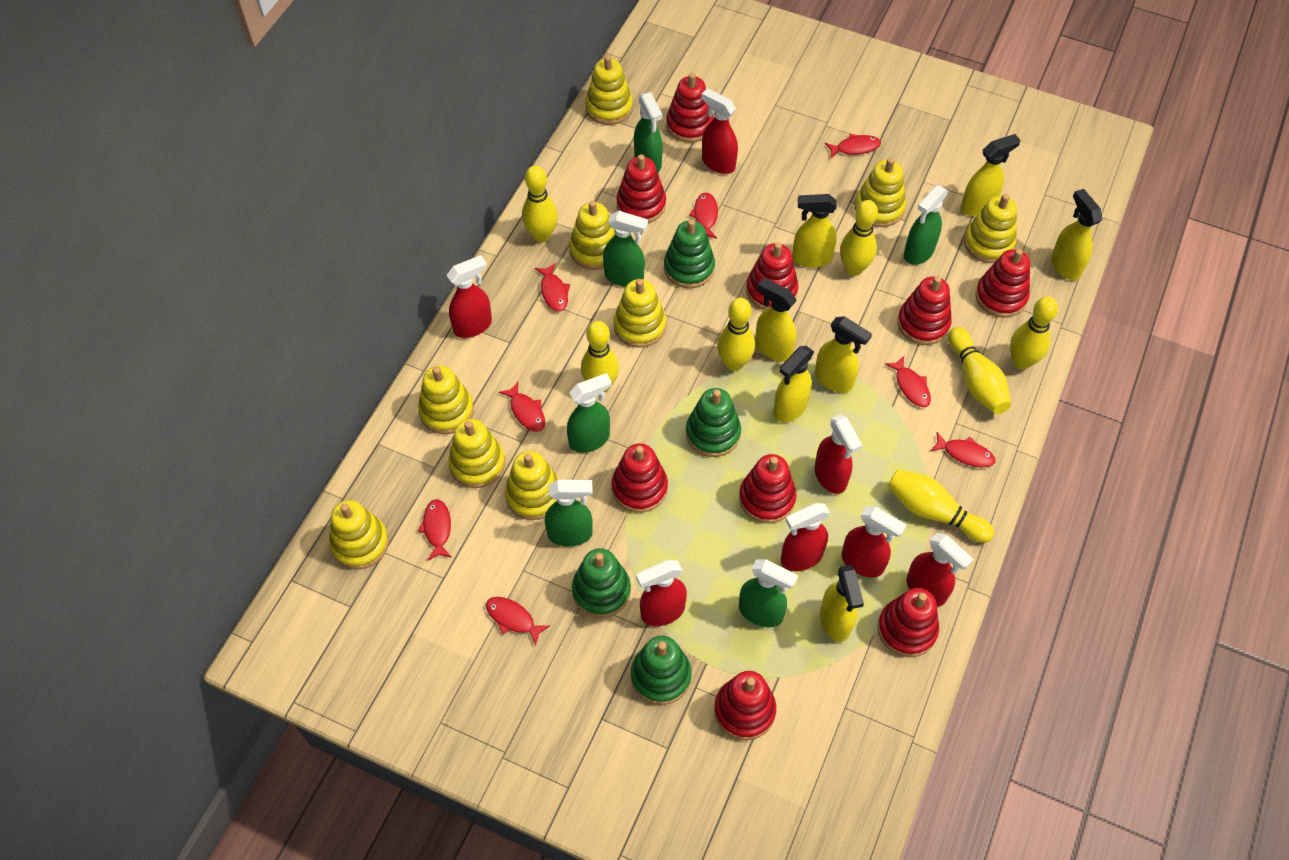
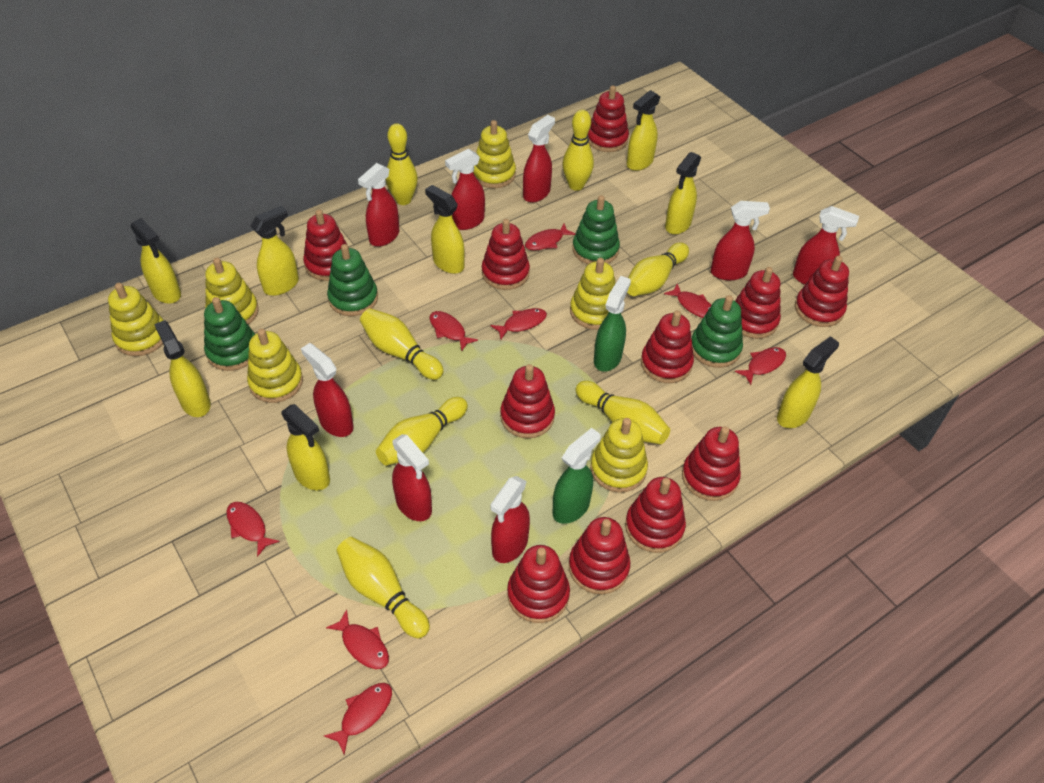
green spray bottle: 6 -> 2
red spray bottle: 7 -> 8
red stacking toy: 9 -> 11
yellow spray bottle: 7 -> 8
yellow stacking toy: 9 -> 6

